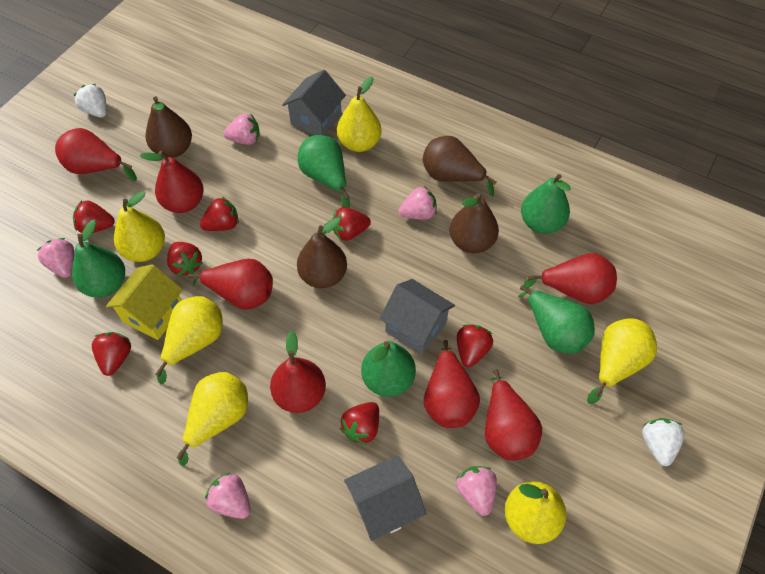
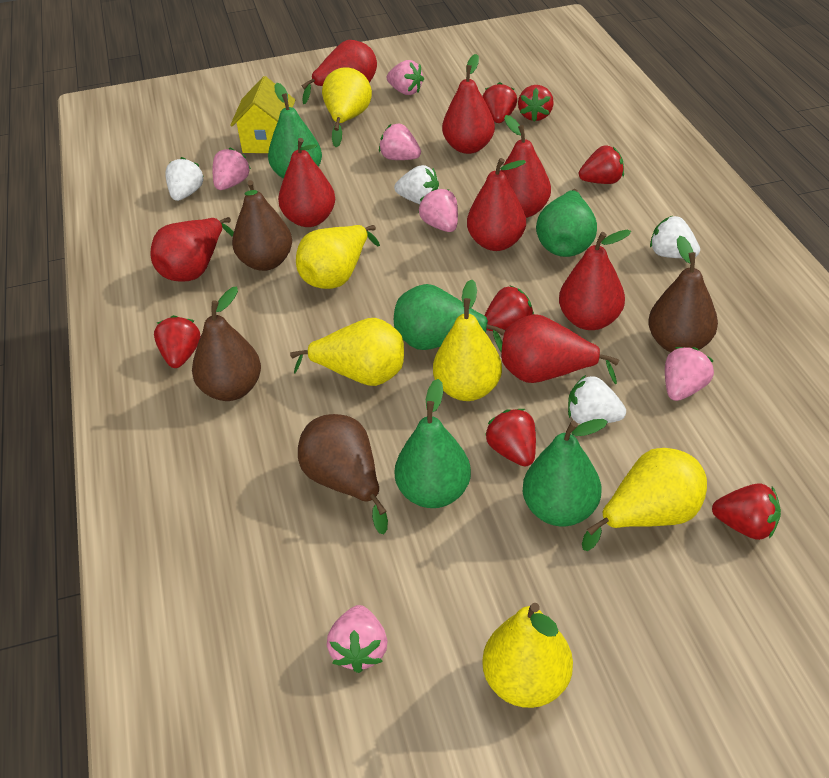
grey house: 3 -> 0
pink strawberry: 5 -> 6
red pear: 7 -> 8
white strawberry: 2 -> 4

